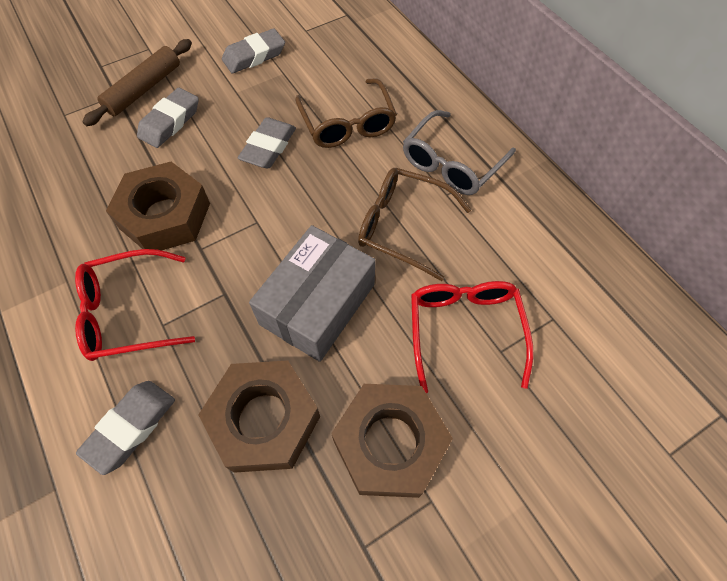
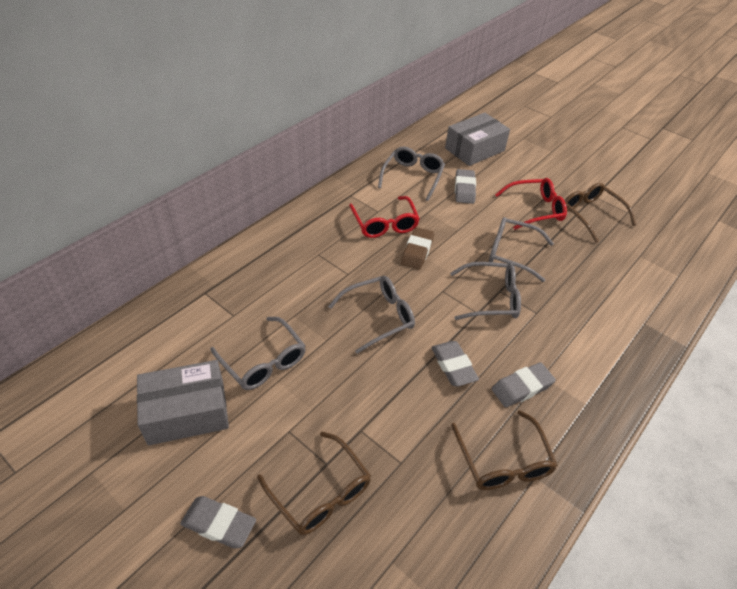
brown eraser: 0 -> 1
brown glasses: 2 -> 3
brown nut: 3 -> 0
brown rolling pin: 1 -> 0
grey box: 1 -> 2
grey glasses: 1 -> 5

